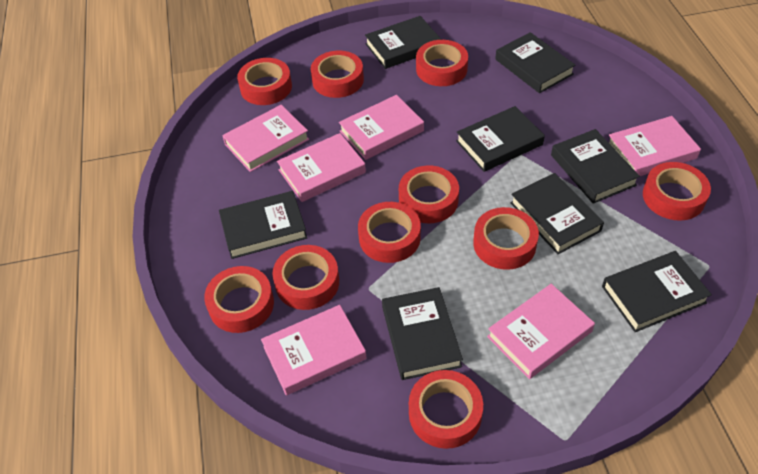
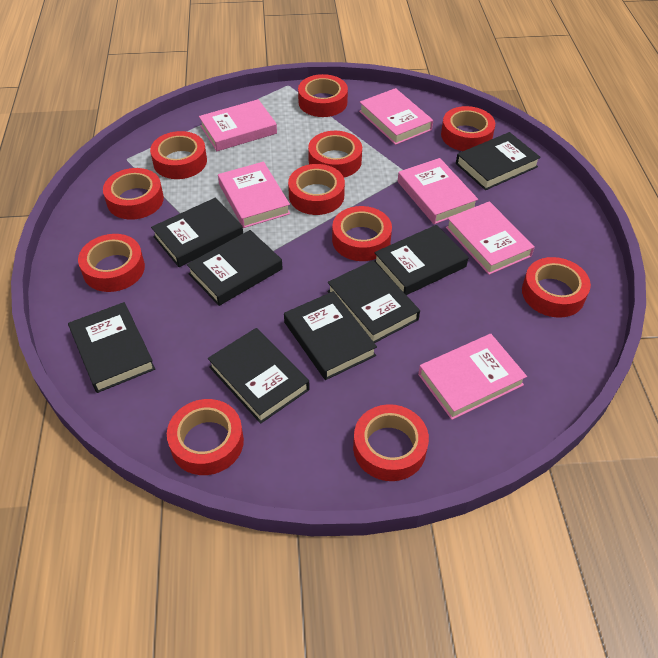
red tape: 10 -> 11

